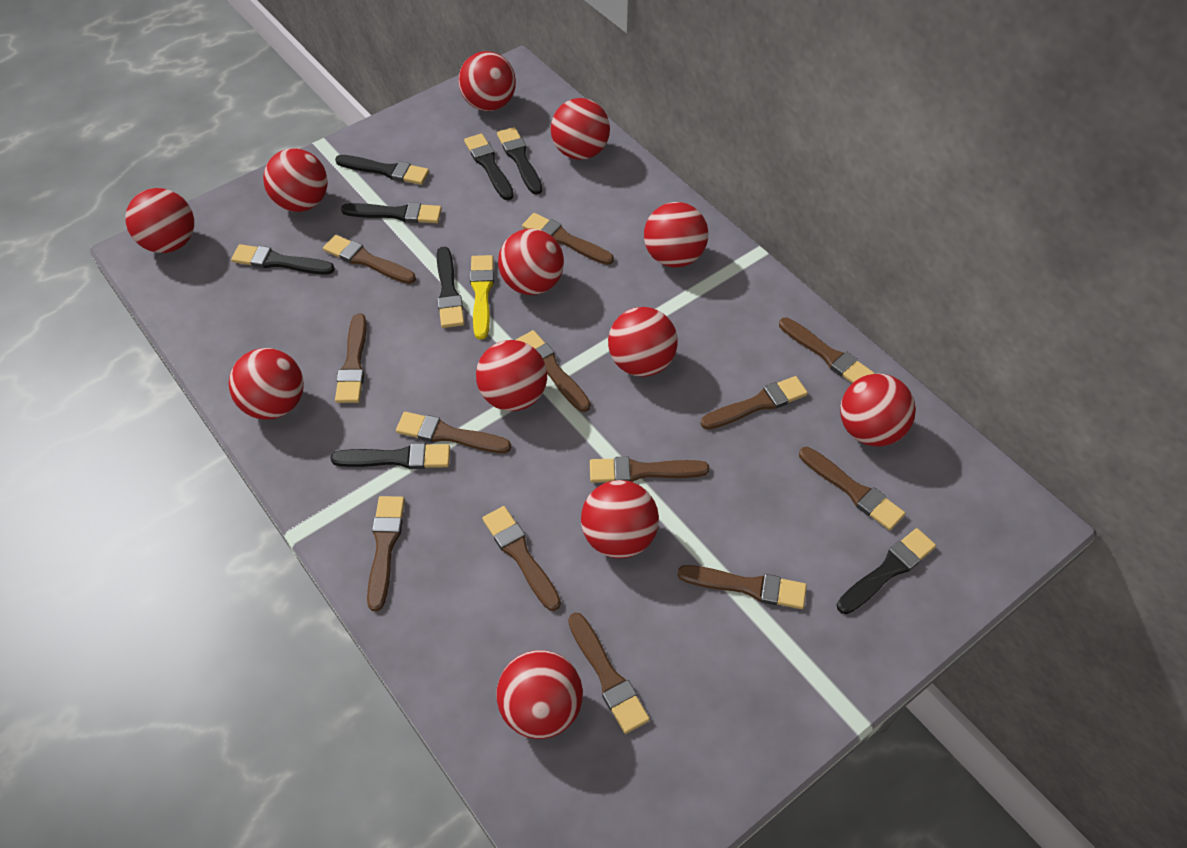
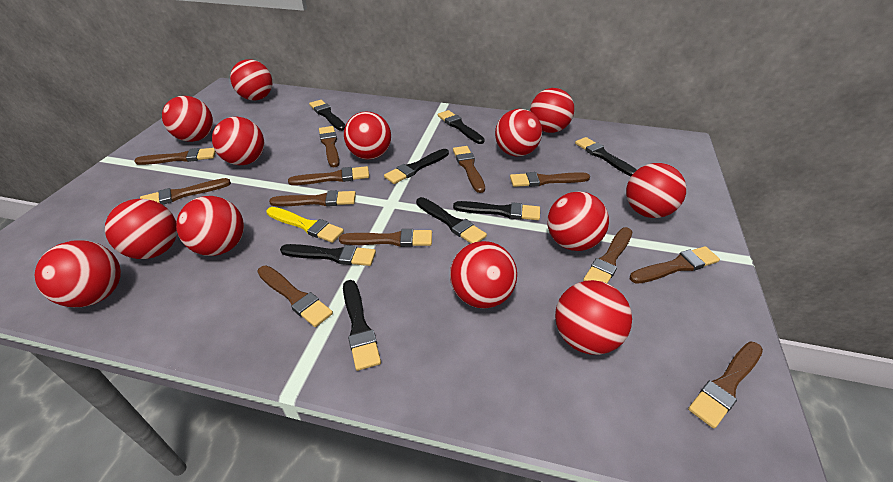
brown brush: 13 -> 12
red ball: 12 -> 13

